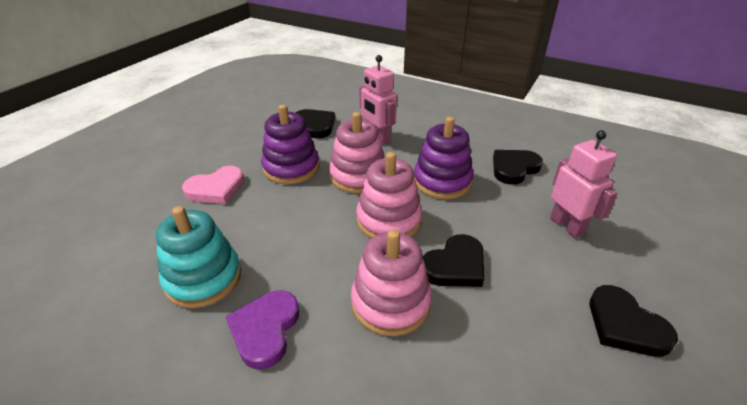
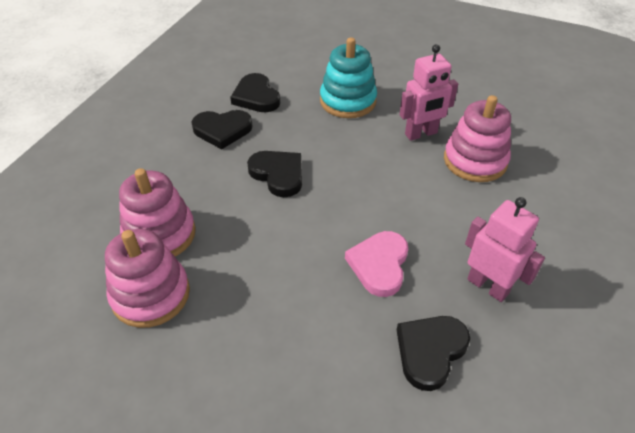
purple heart: 1 -> 0
purple stacking toy: 2 -> 0

